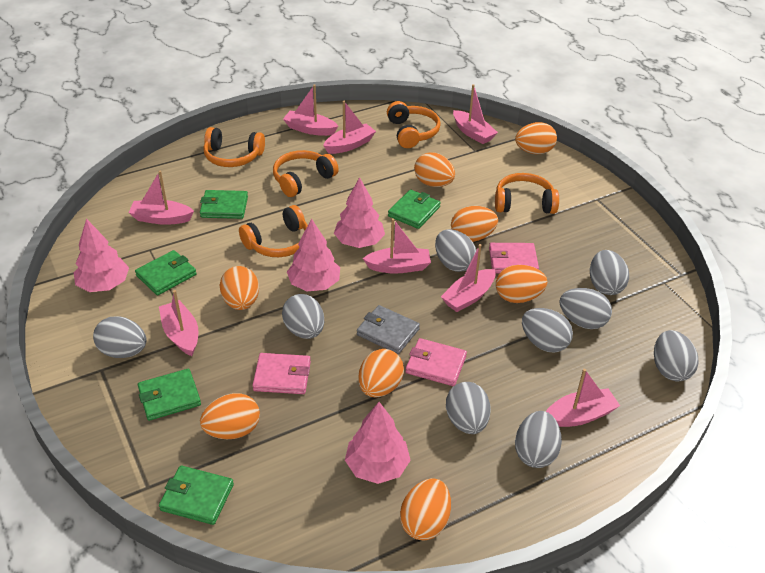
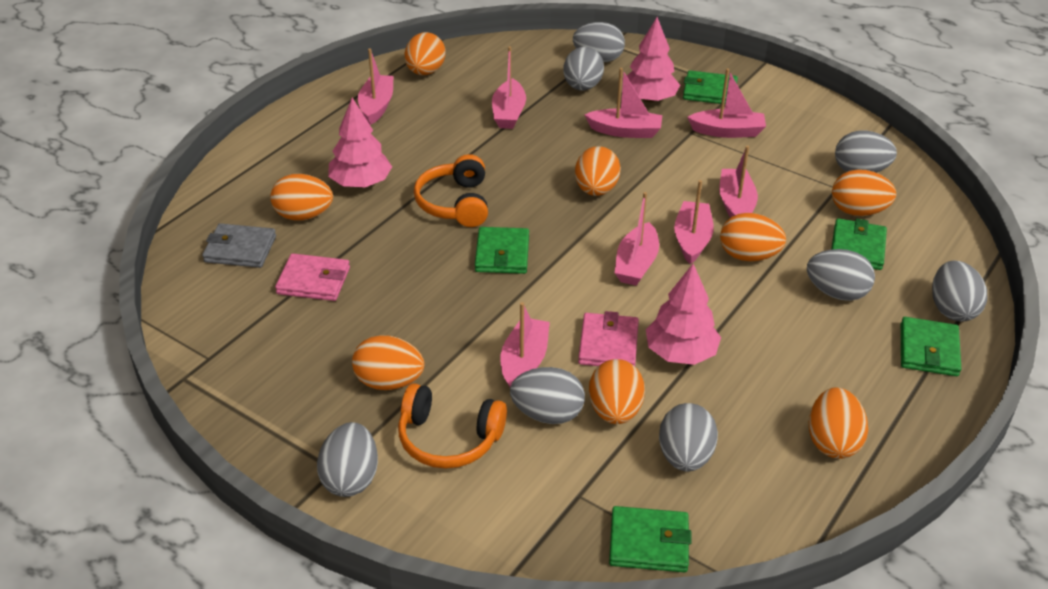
grey egg: 9 -> 8
orange headphones: 5 -> 2
pink tree: 4 -> 3
pink wallet: 3 -> 2

